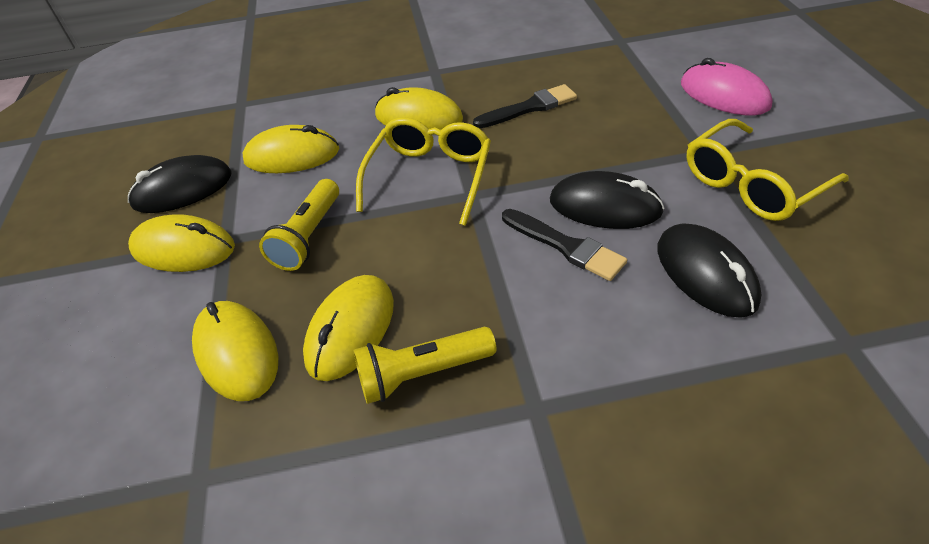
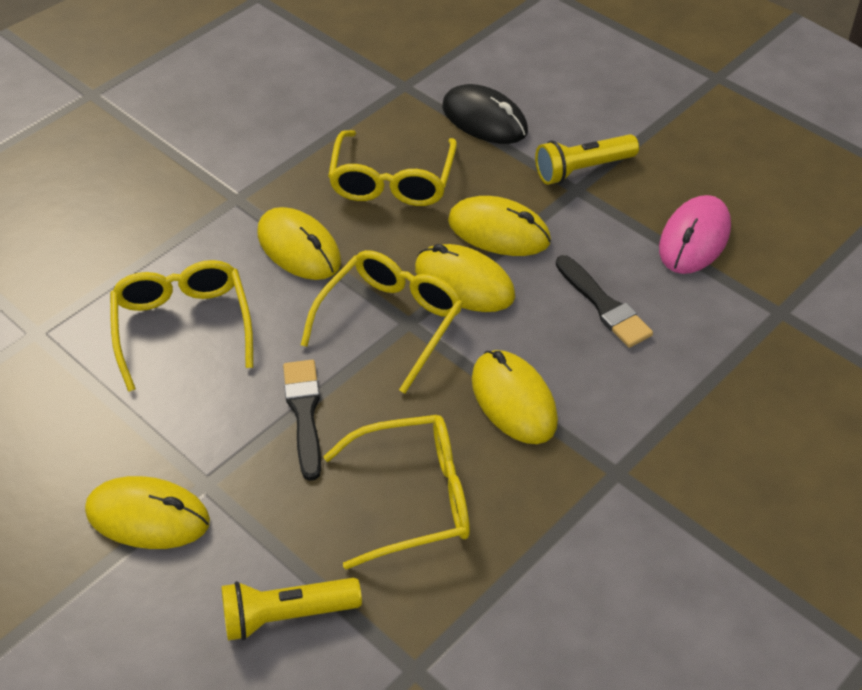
black mouse: 3 -> 1
yellow glasses: 2 -> 4

